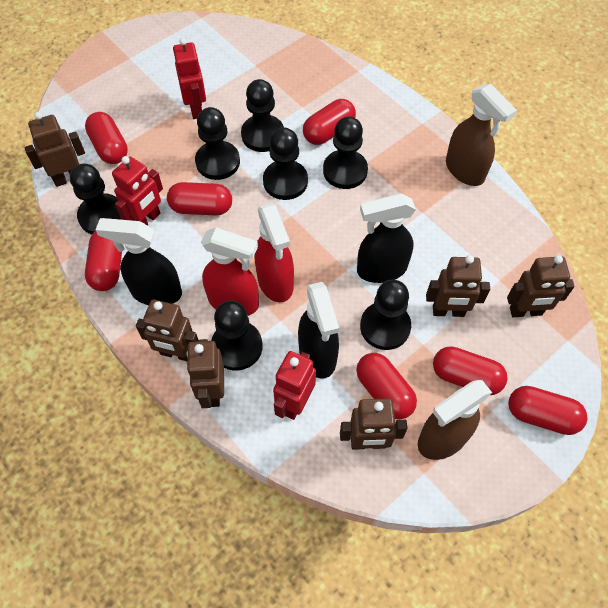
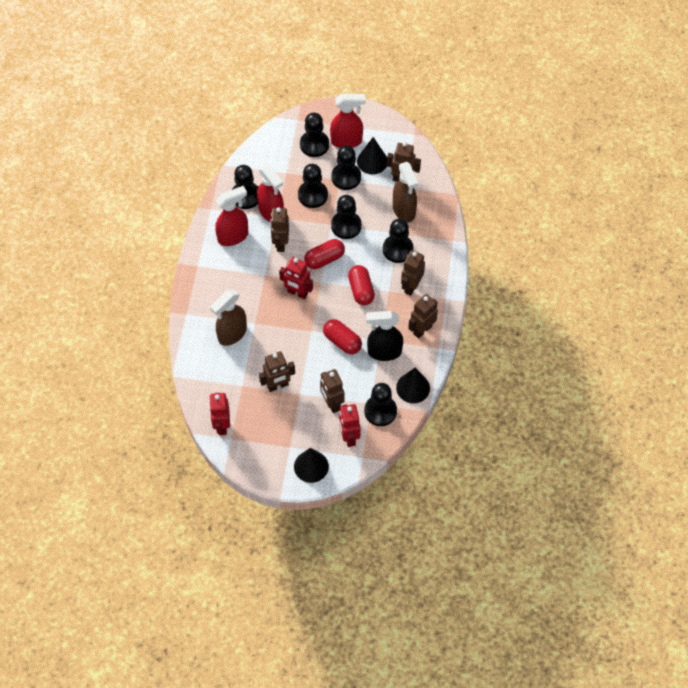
black cone: 0 -> 3
black spray bottle: 3 -> 1
red capsule: 7 -> 3
red spray bottle: 2 -> 3

